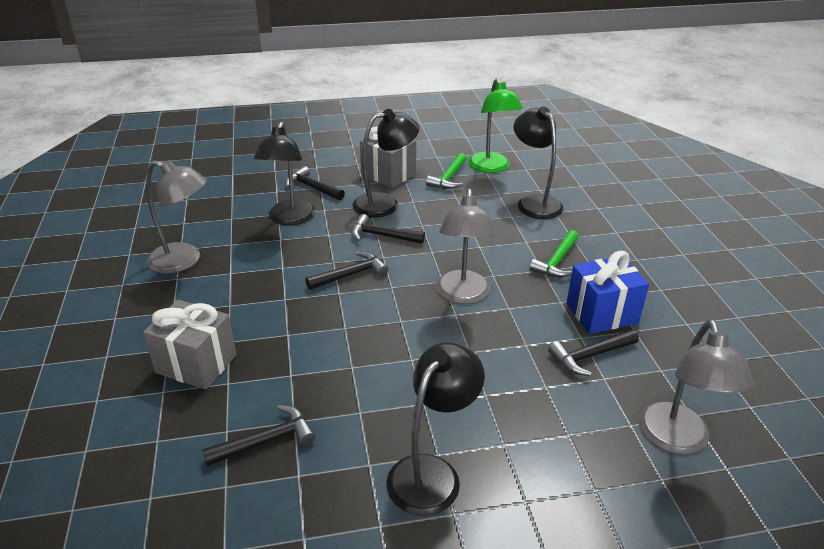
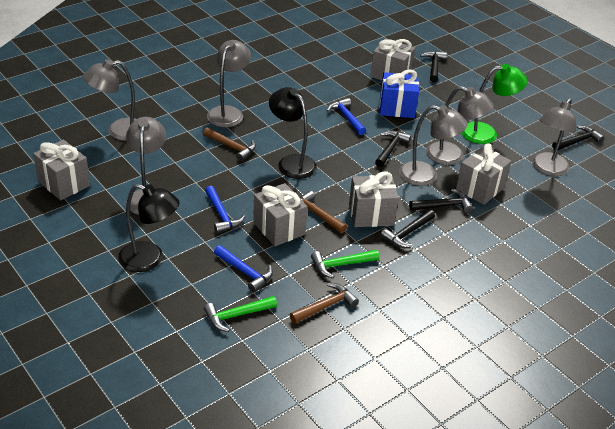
black lamp: 4 -> 2
blue hammer: 0 -> 3
brown hammer: 0 -> 3
grey gift: 2 -> 5
grey lamp: 3 -> 6

